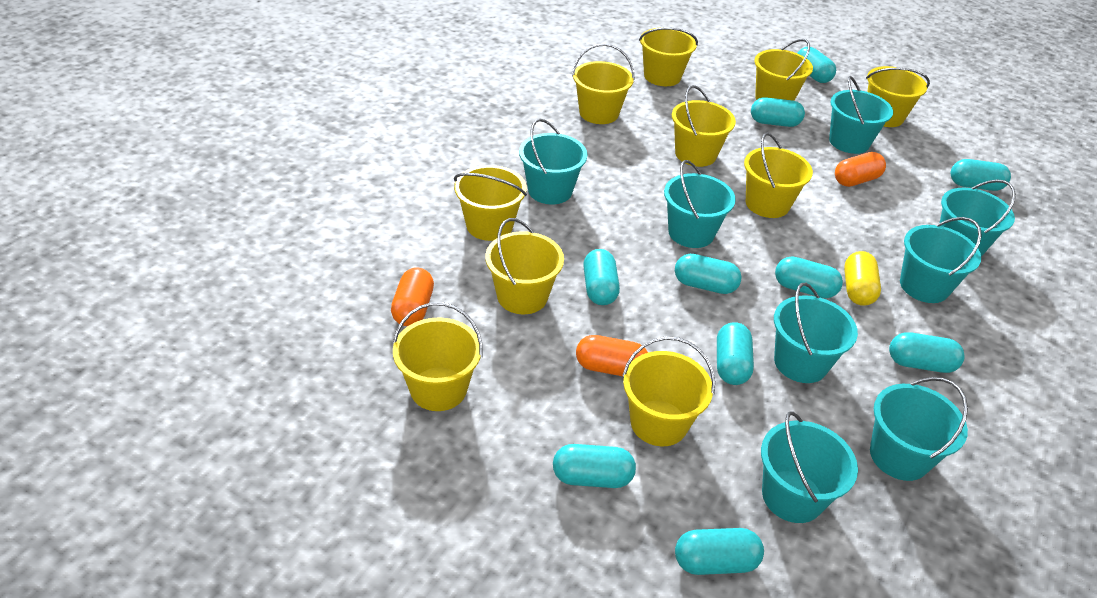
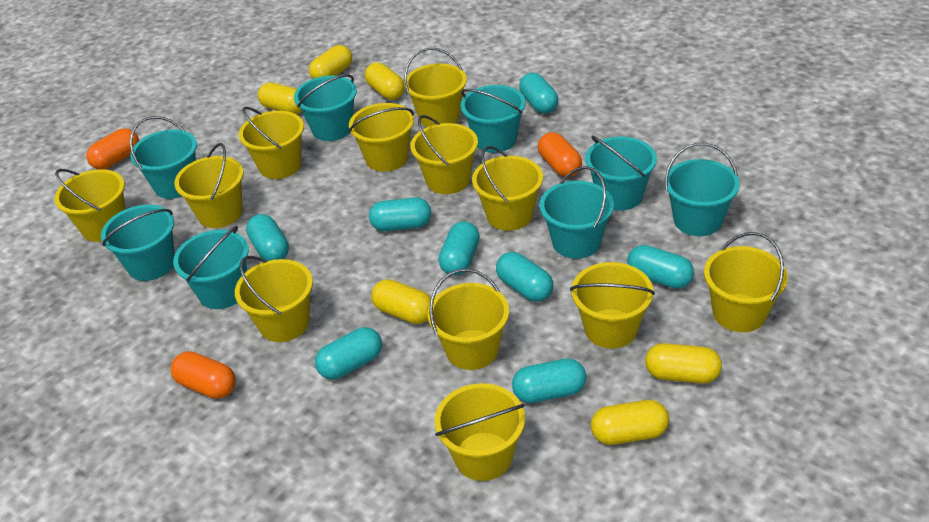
turquoise capsule: 10 -> 8
yellow bucket: 10 -> 12
yellow capsule: 1 -> 6

